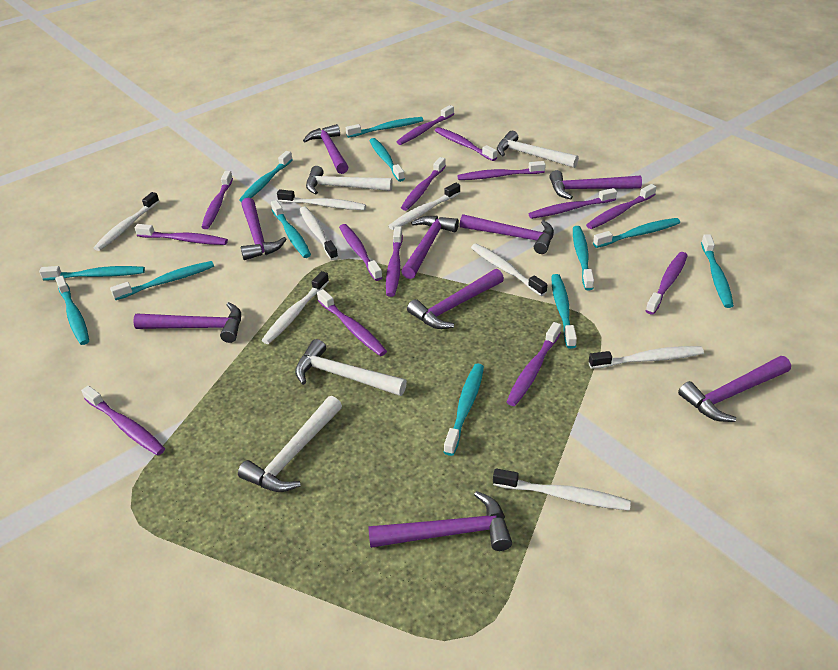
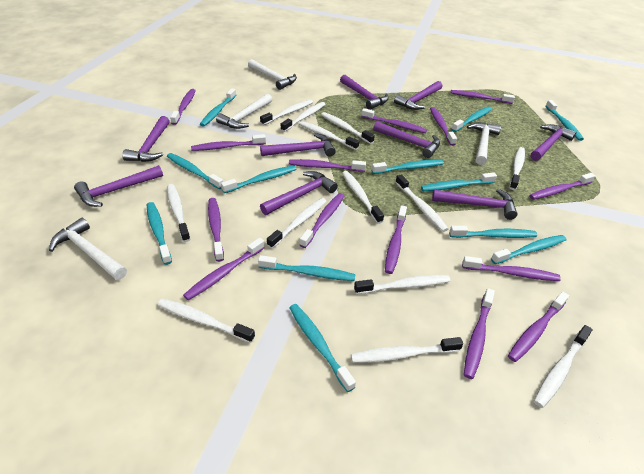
white toothbrush: 8 -> 13

